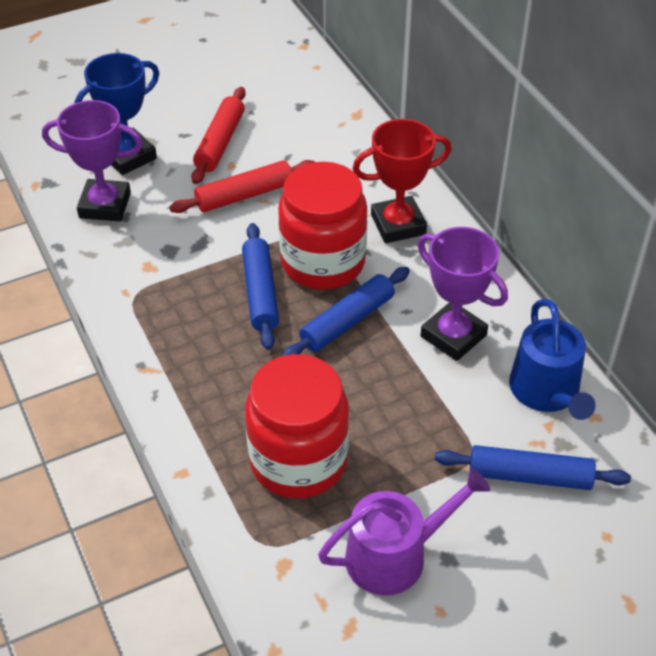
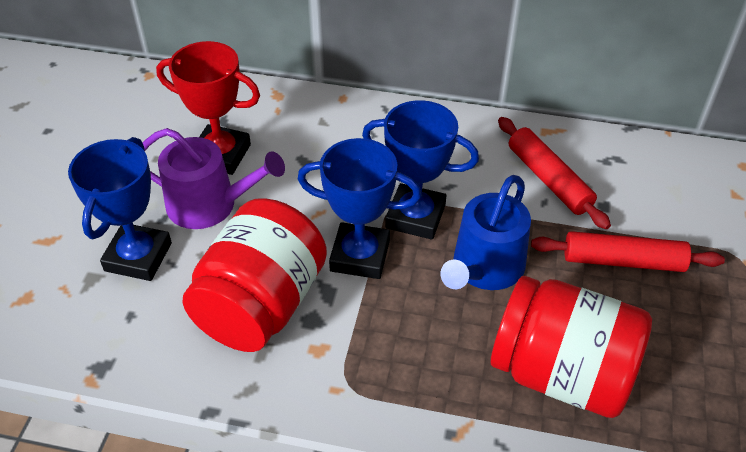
blue rolling pin: 3 -> 0
blue trophy: 1 -> 3
purple trophy: 2 -> 0

